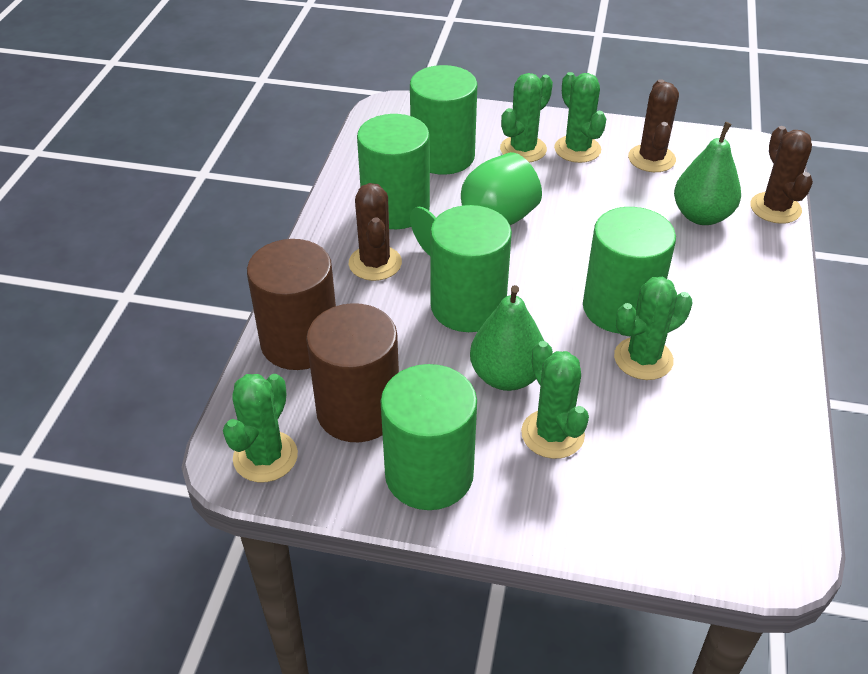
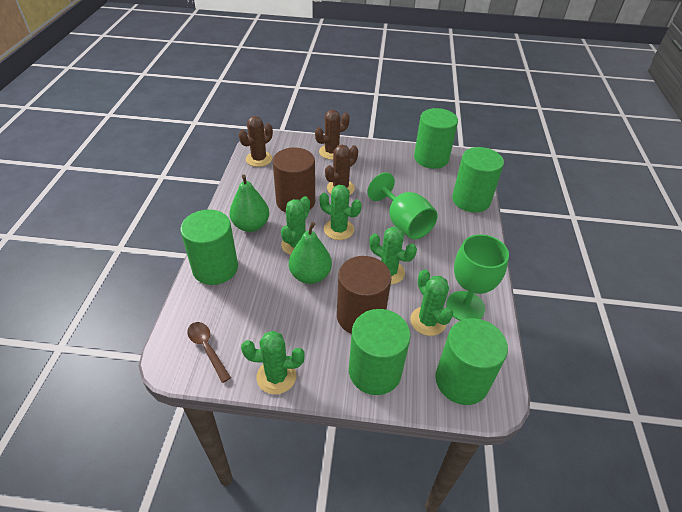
brown spoon: 0 -> 1
green goblet: 1 -> 2

